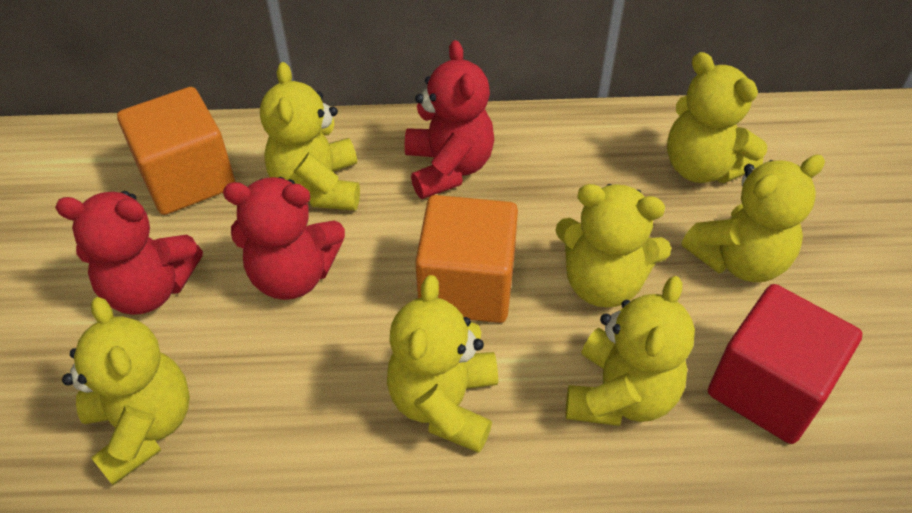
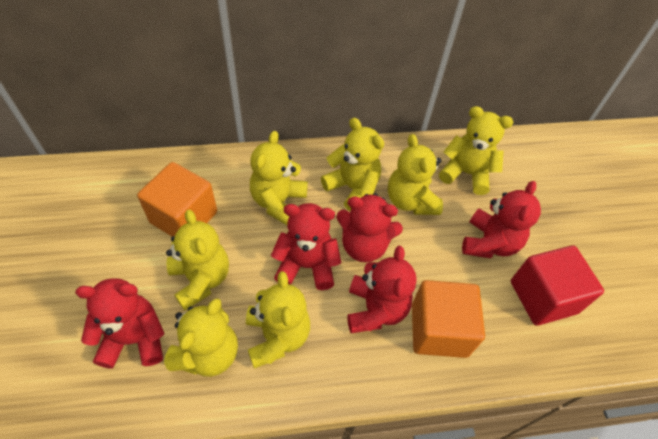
red teddy bear: 3 -> 5

